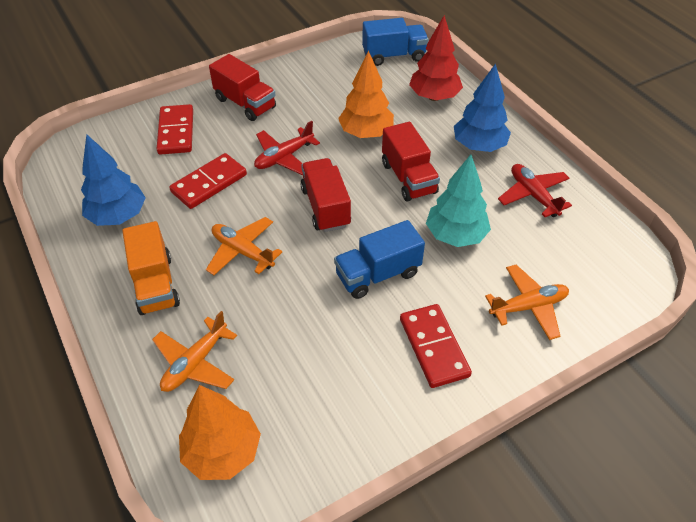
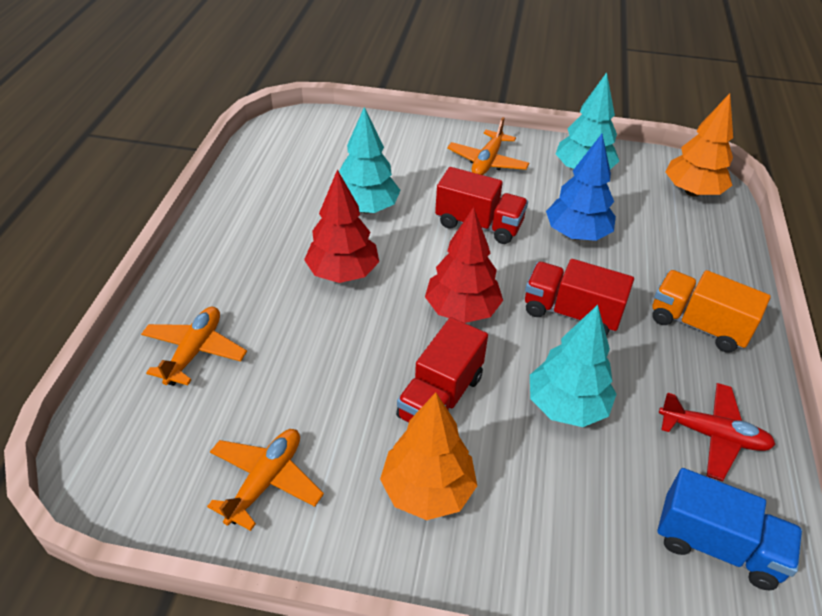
blue tree: 2 -> 1
blue truck: 2 -> 1
red domino: 3 -> 0
red plane: 2 -> 1
red tree: 1 -> 2
turquoise tree: 1 -> 3

